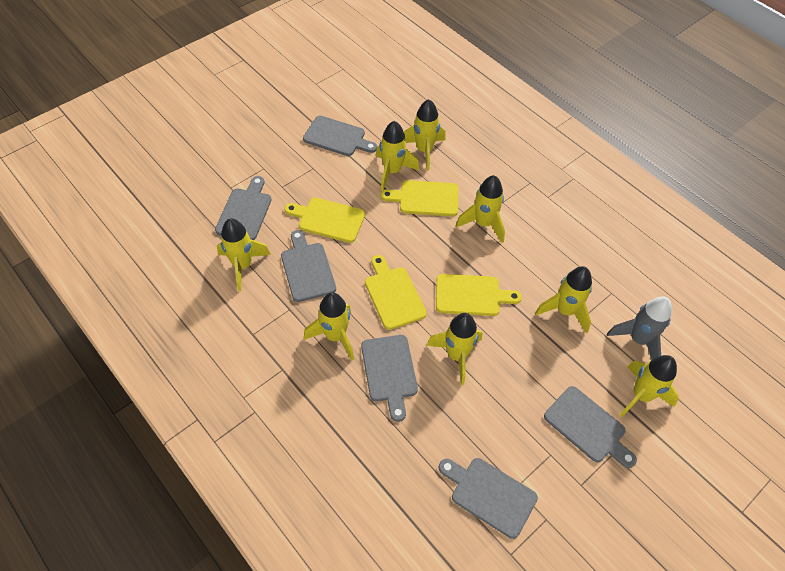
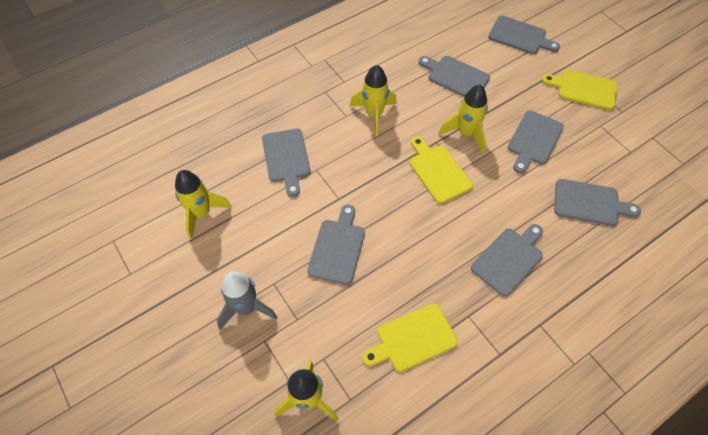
grey cutting board: 6 -> 7
yellow cutting board: 4 -> 3
yellow rocket: 8 -> 4

